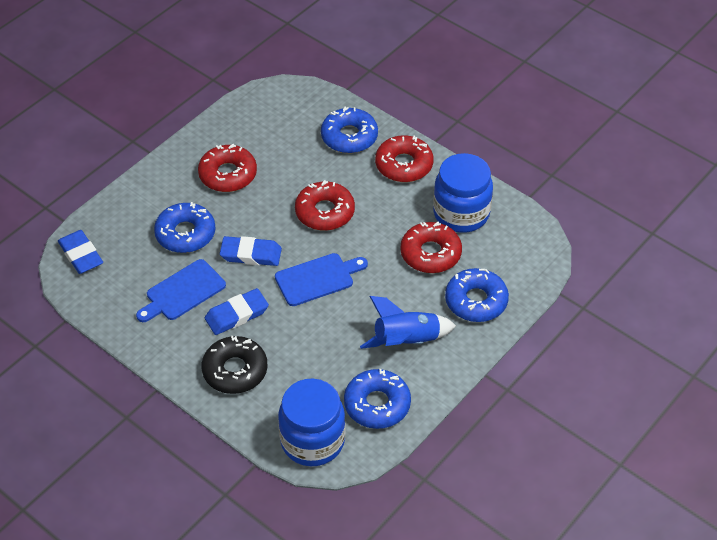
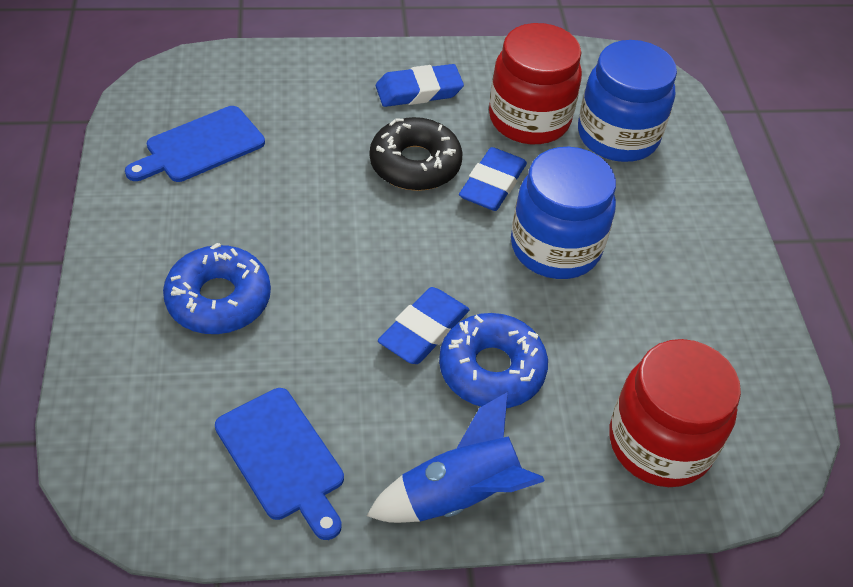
blue donut: 4 -> 2
red donut: 4 -> 0
red jar: 0 -> 2

